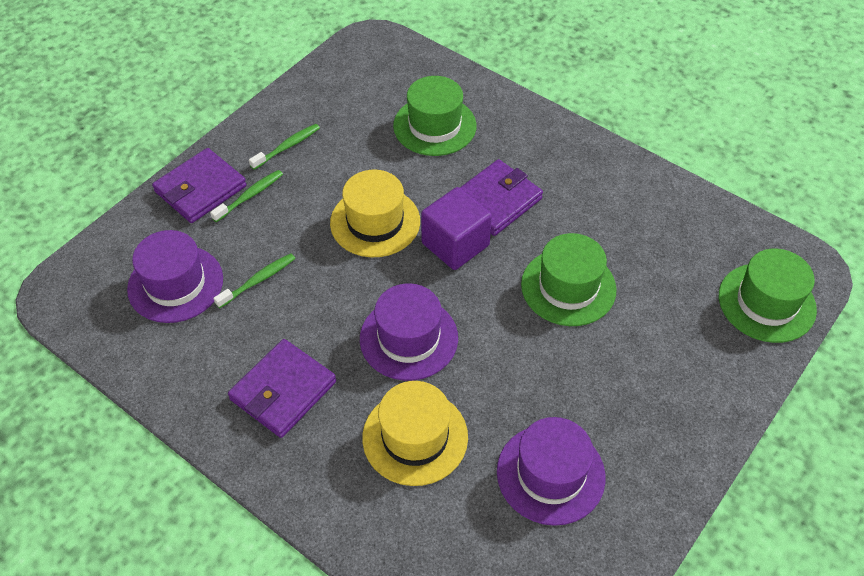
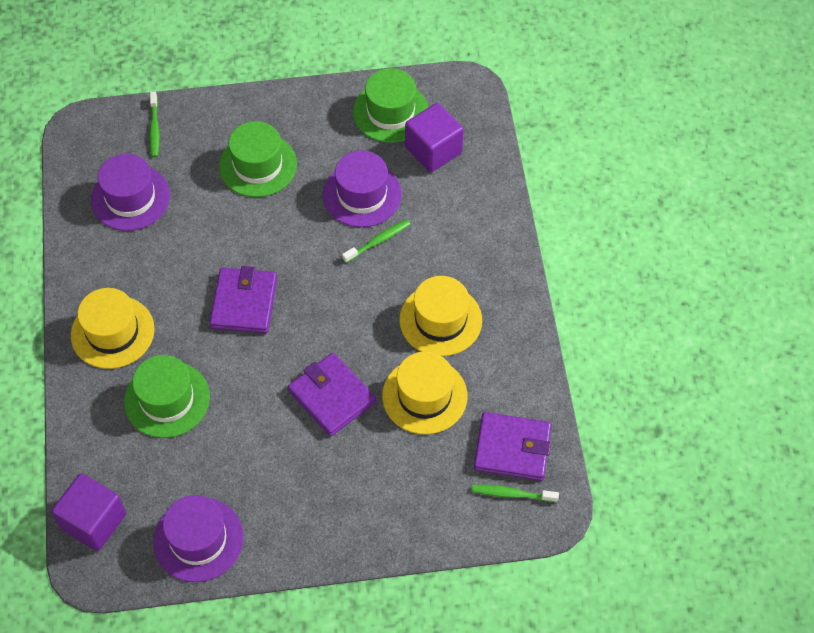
purple cube: 1 -> 2
yellow hat: 2 -> 3

